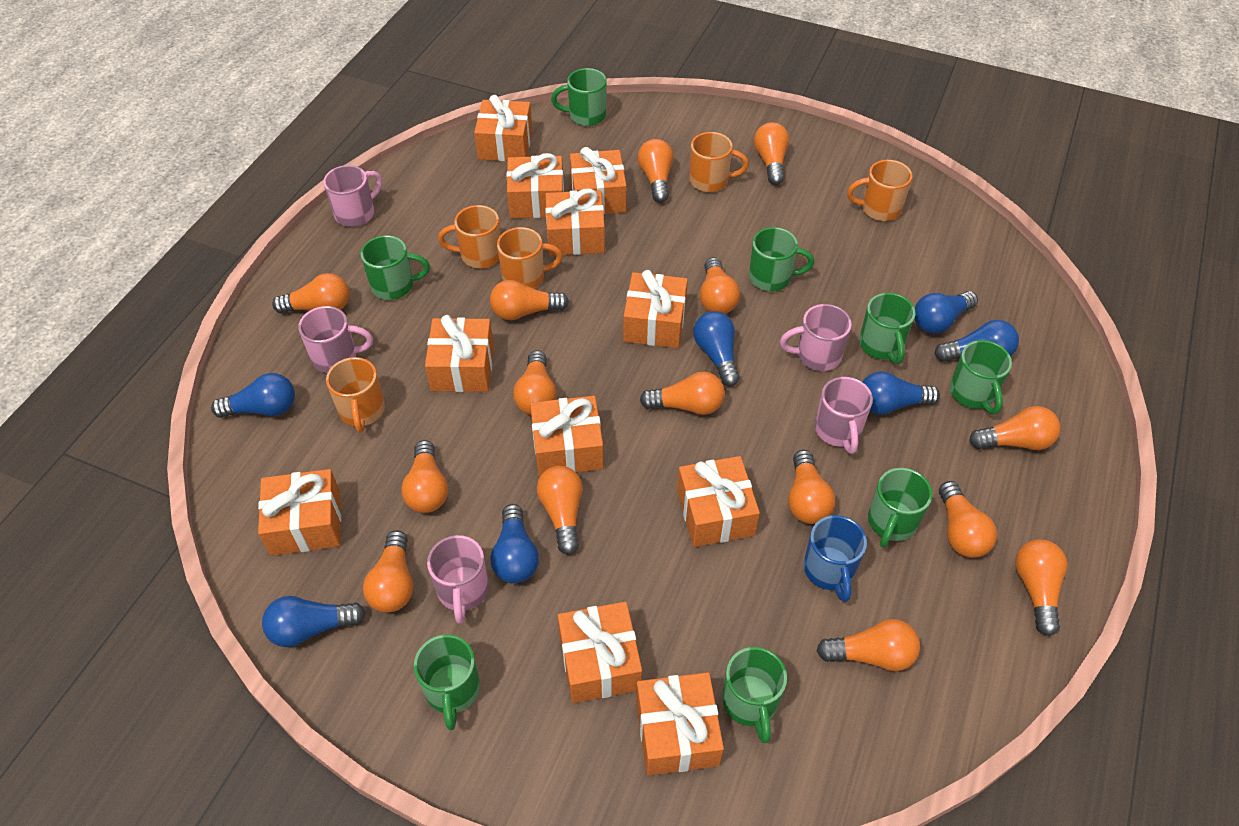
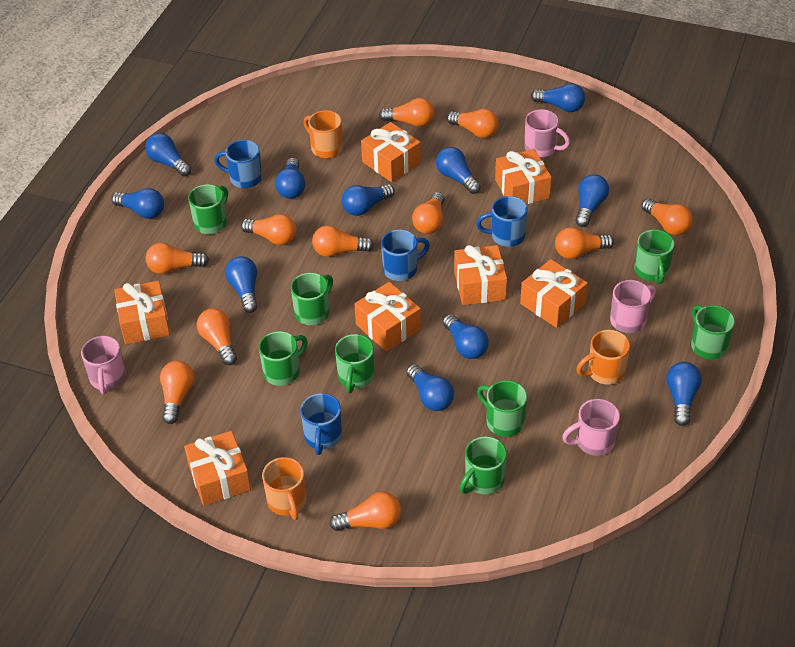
blue light bulb: 7 -> 11
blue mug: 1 -> 4
orange gift: 11 -> 7
orange light bulb: 15 -> 11
orange mug: 5 -> 3
pink mug: 5 -> 4

